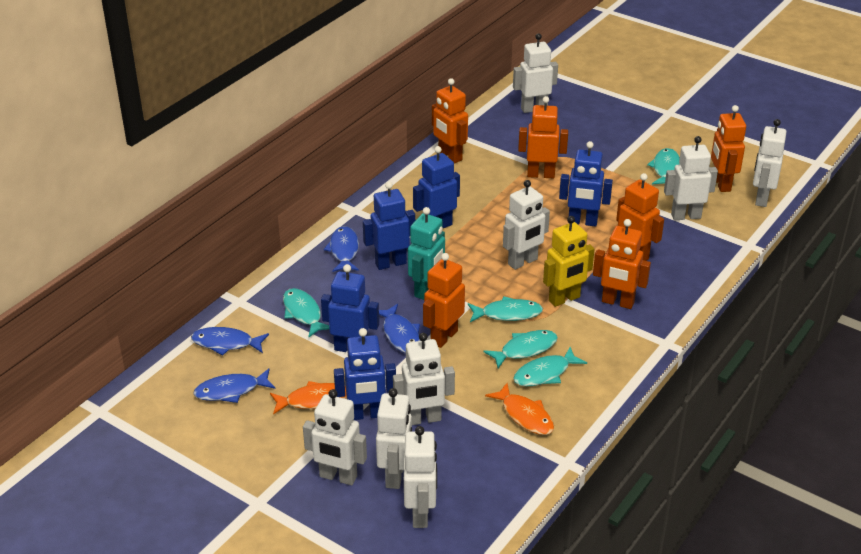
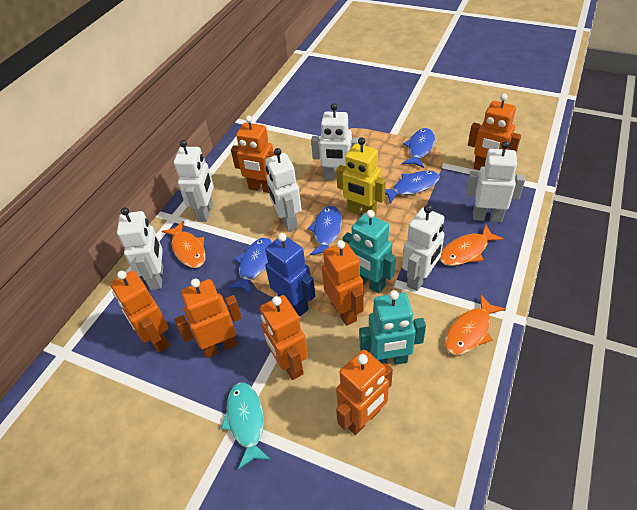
blue robot: 5 -> 1
orange fish: 2 -> 3
orange robot: 6 -> 7
turquoise fish: 5 -> 1
turquoise robot: 1 -> 2
white robot: 8 -> 6

